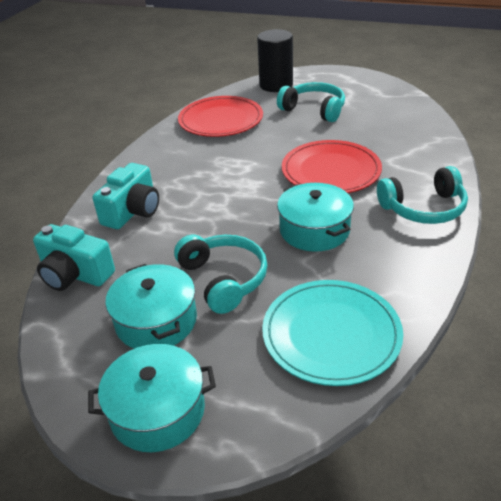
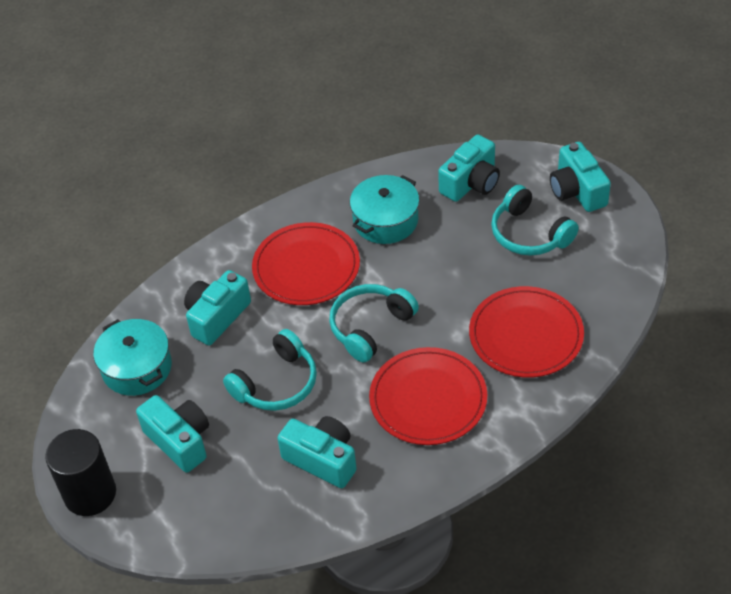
red plate: 2 -> 3
turquoise camera: 2 -> 5
turquoise plate: 1 -> 0
turquoise pot: 3 -> 2

